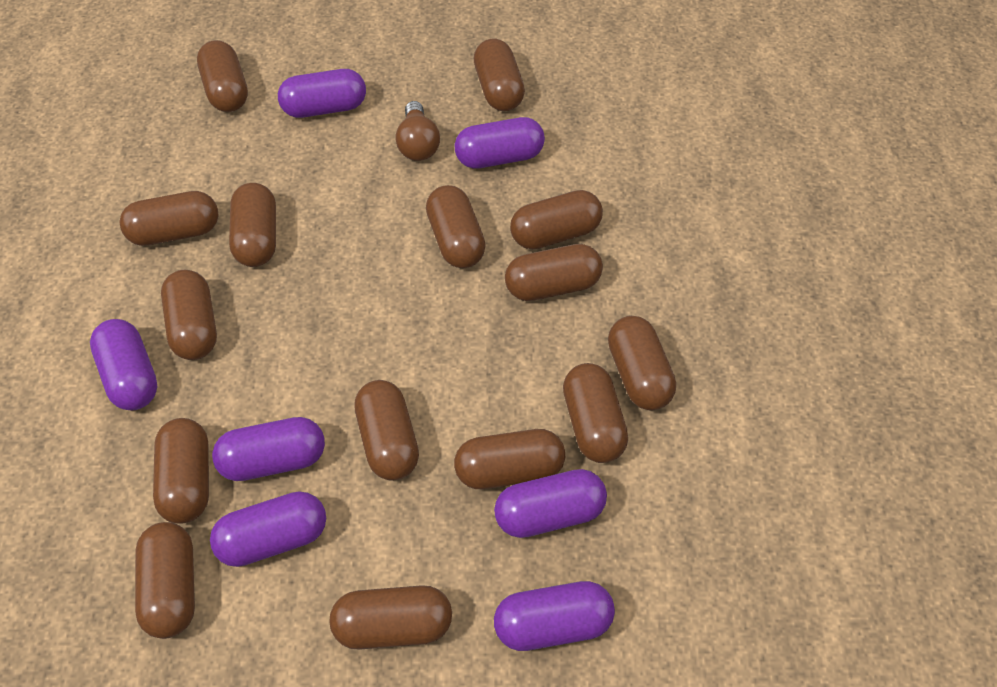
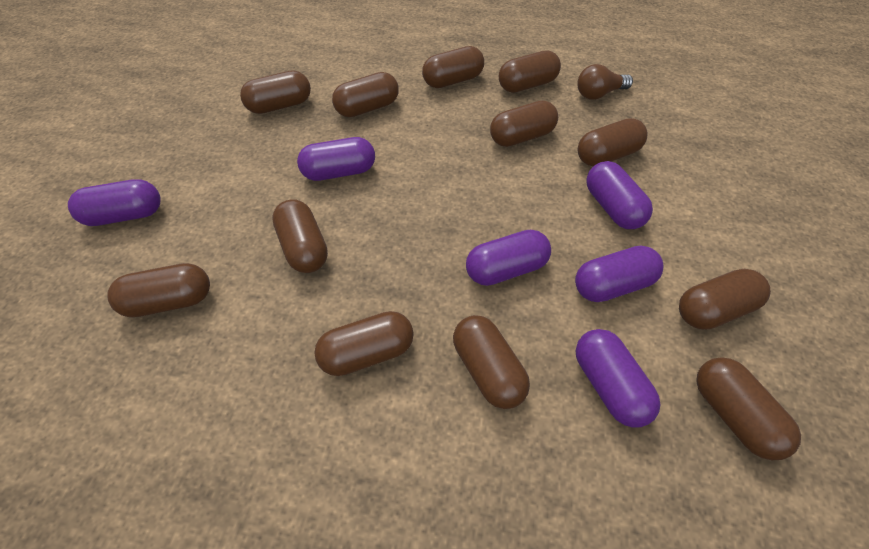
brown capsule: 15 -> 12
purple capsule: 7 -> 6

